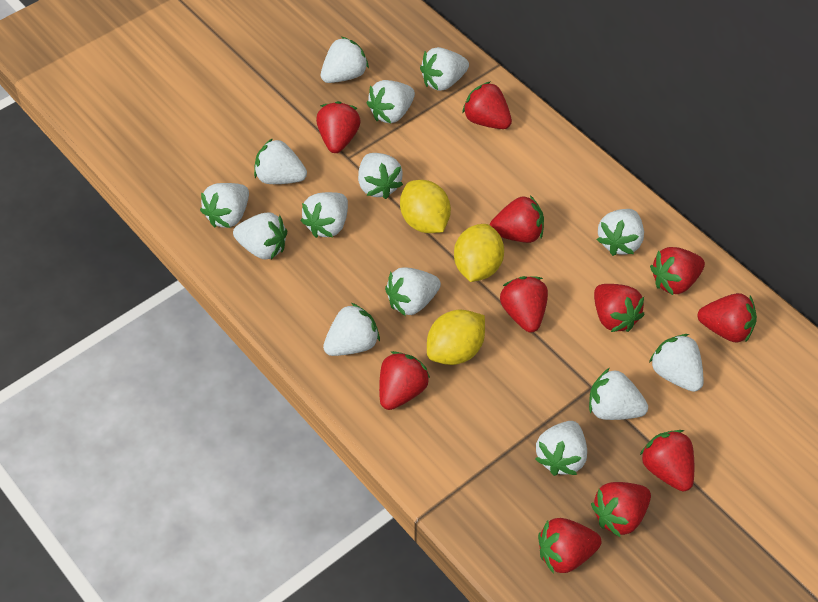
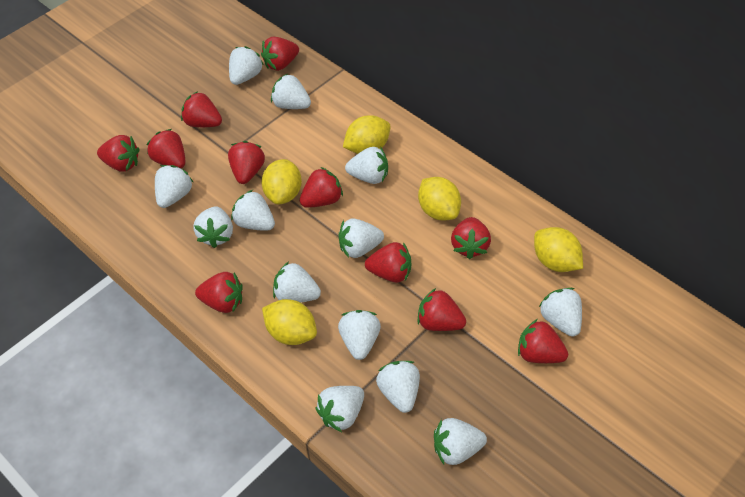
white strawberry: 14 -> 13
yellow lemon: 3 -> 5

